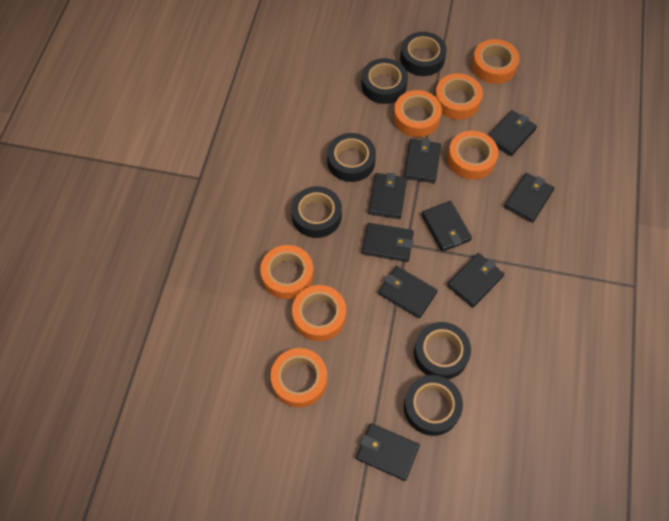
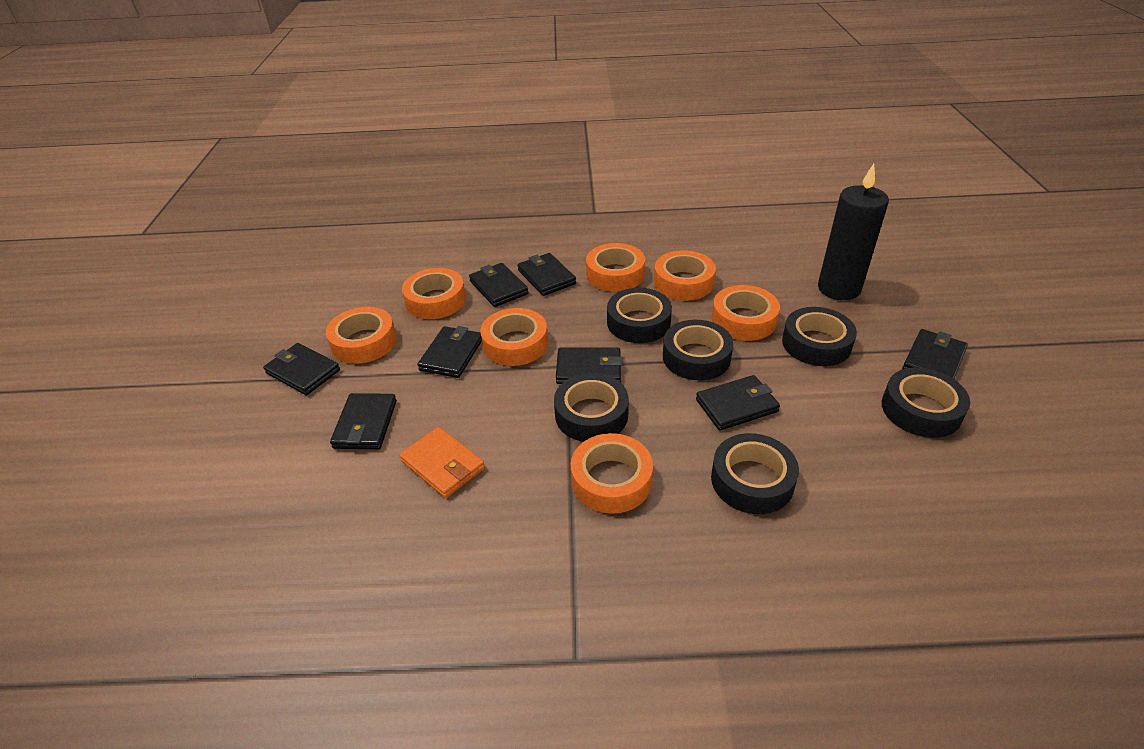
black candle: 0 -> 1
black wallet: 9 -> 8
orange wallet: 0 -> 1

